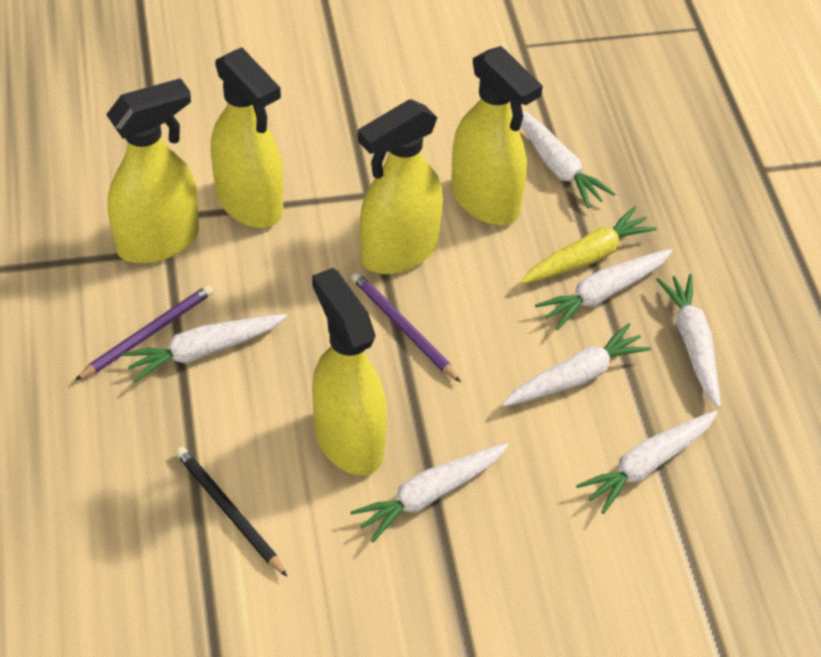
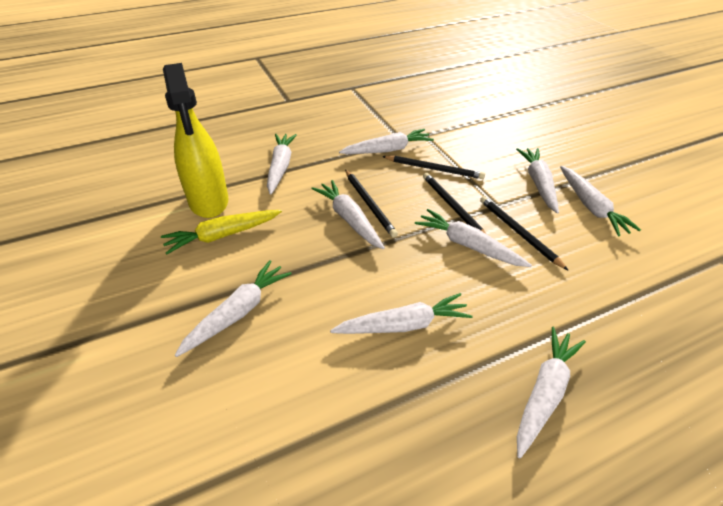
black pencil: 1 -> 4
purple pencil: 2 -> 0
white carrot: 7 -> 9
yellow spray bottle: 5 -> 1

